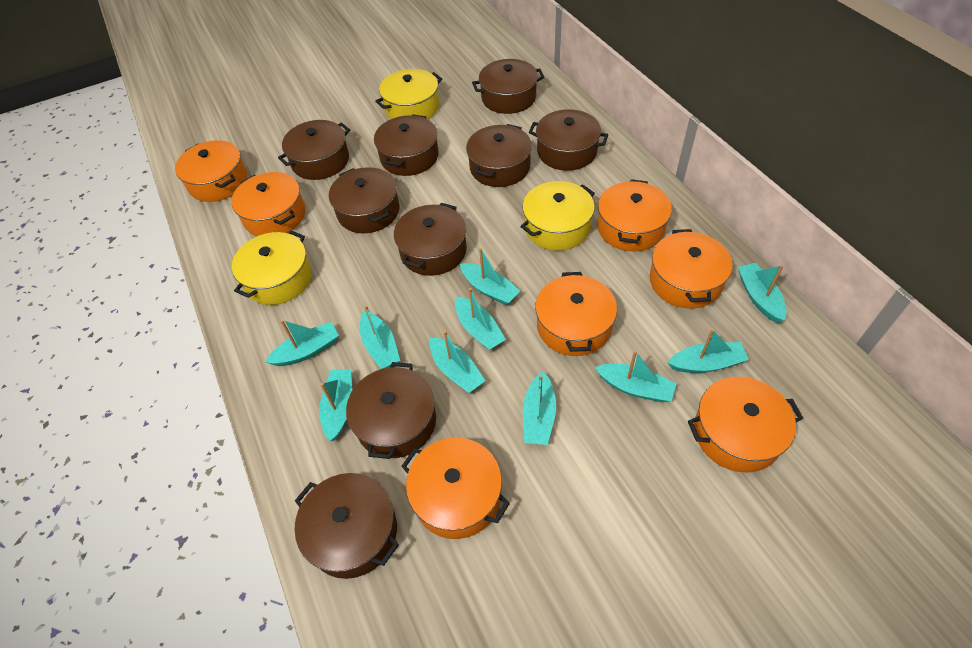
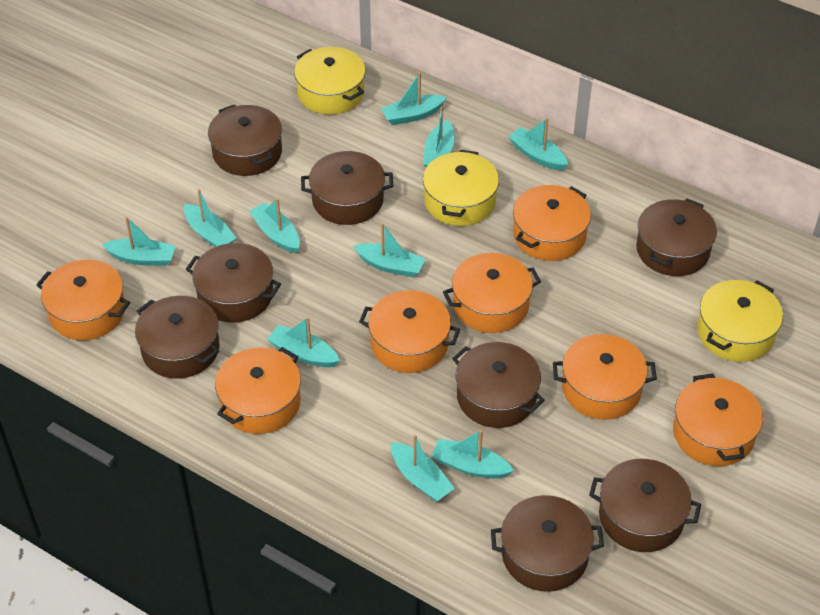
brown pot: 9 -> 8

